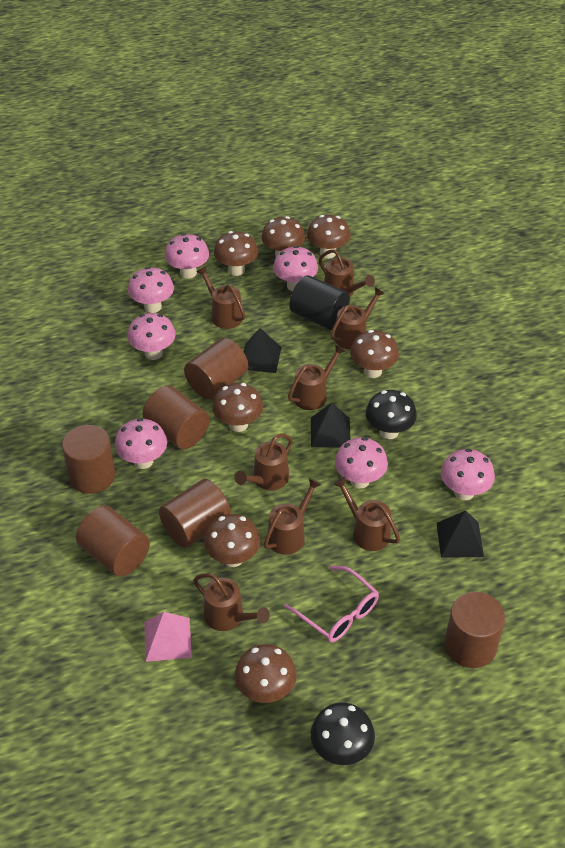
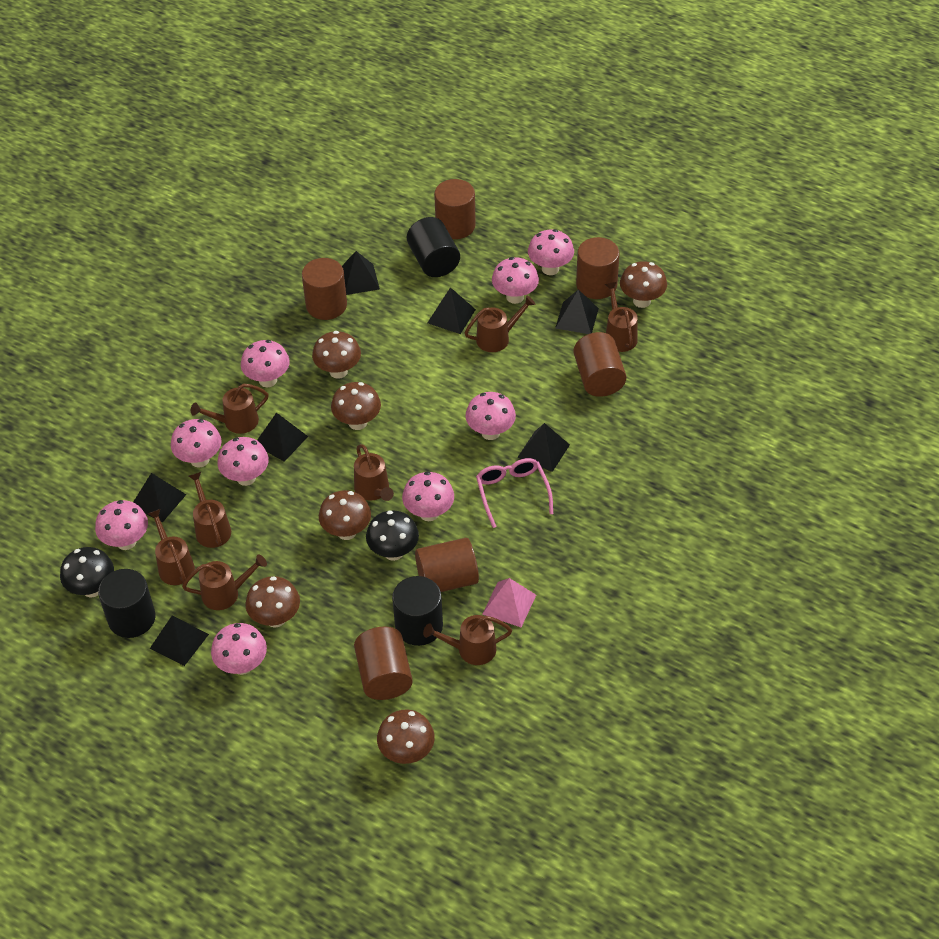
black cylinder: 1 -> 3
black pyramid: 3 -> 7
brown mushroom: 7 -> 6
pink mushroom: 7 -> 9

